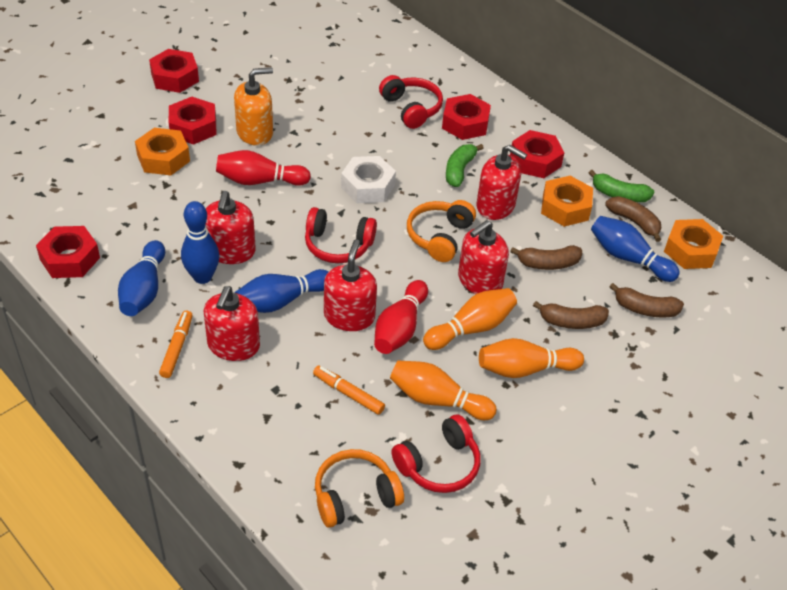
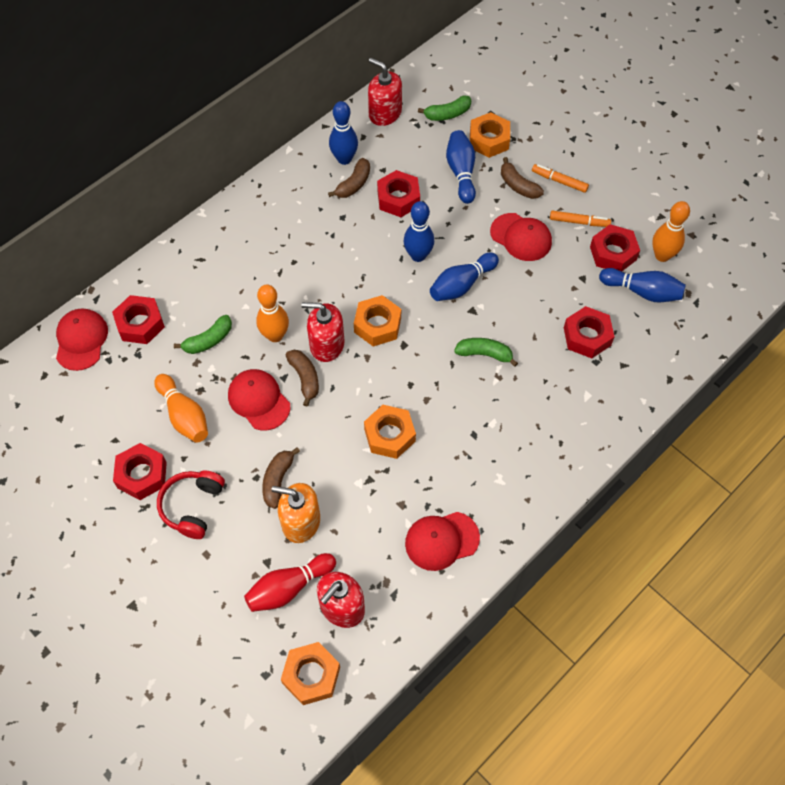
blue bowling pin: 4 -> 5
green banana: 2 -> 3
orange headphones: 2 -> 0
orange nut: 3 -> 4
red bowling pin: 2 -> 1
red cap: 0 -> 4
red headphones: 3 -> 1
red soap dispenser: 5 -> 3
white nut: 1 -> 0

